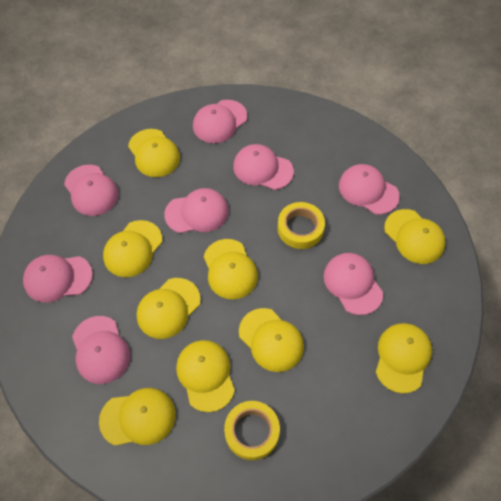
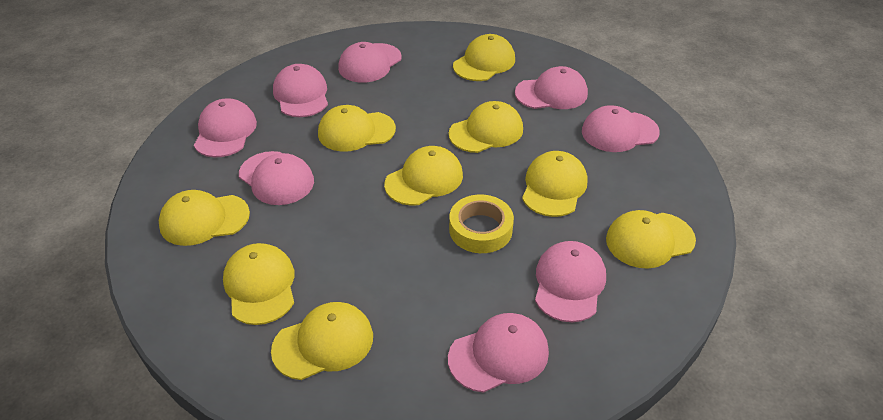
yellow tape: 2 -> 1

